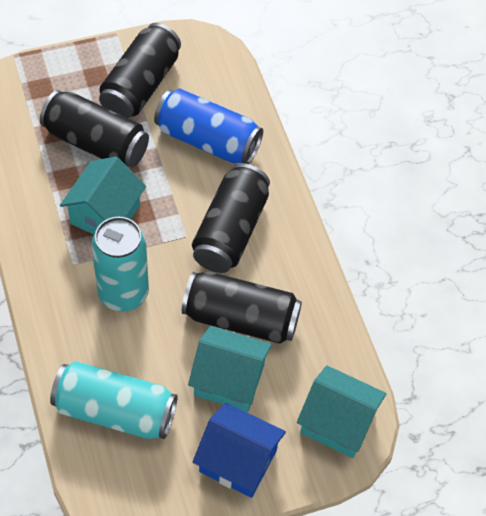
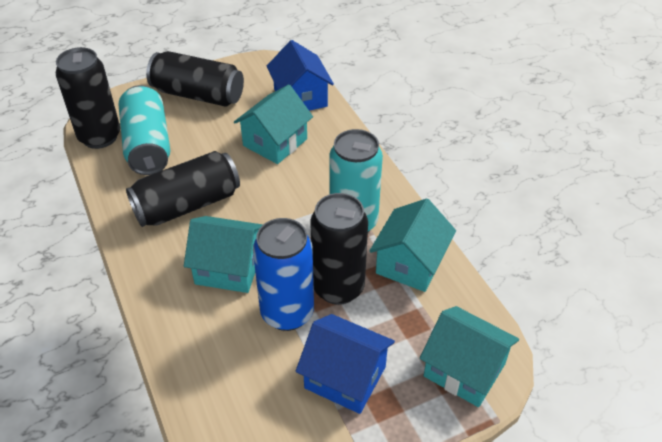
blue house: 1 -> 2
turquoise house: 3 -> 4

